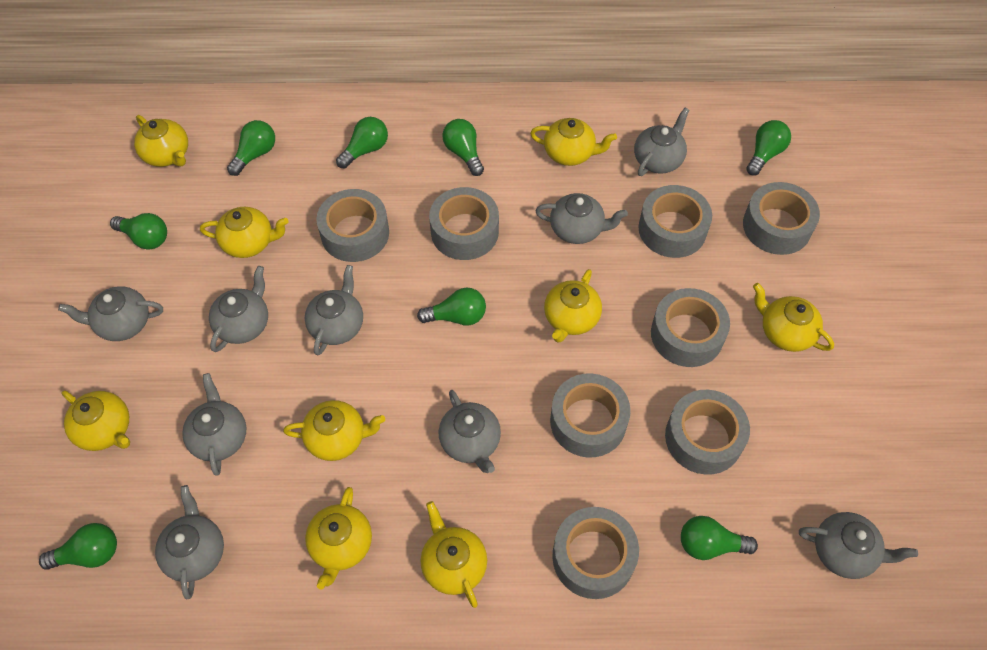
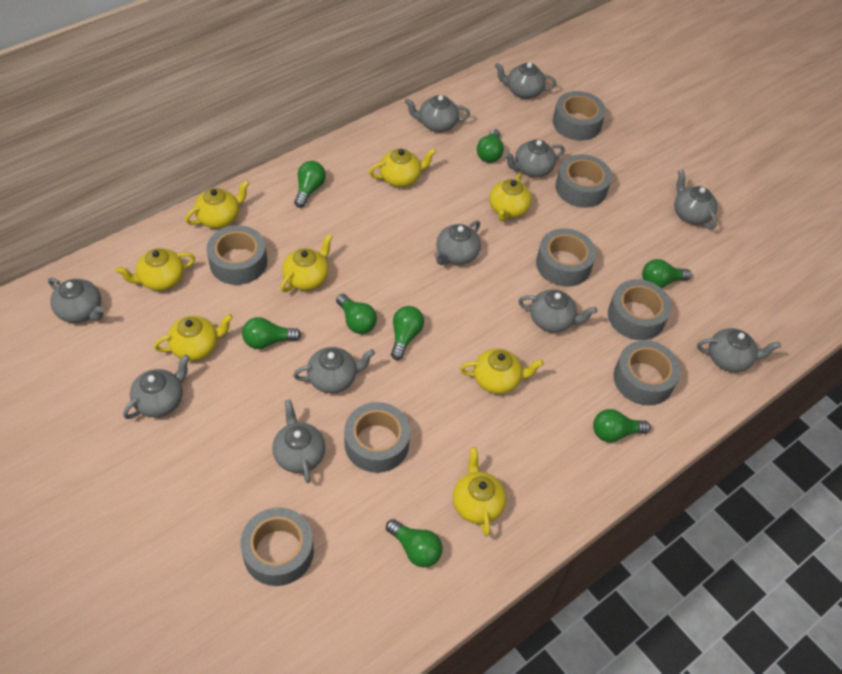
grey teapot: 9 -> 11
yellow teapot: 9 -> 8

